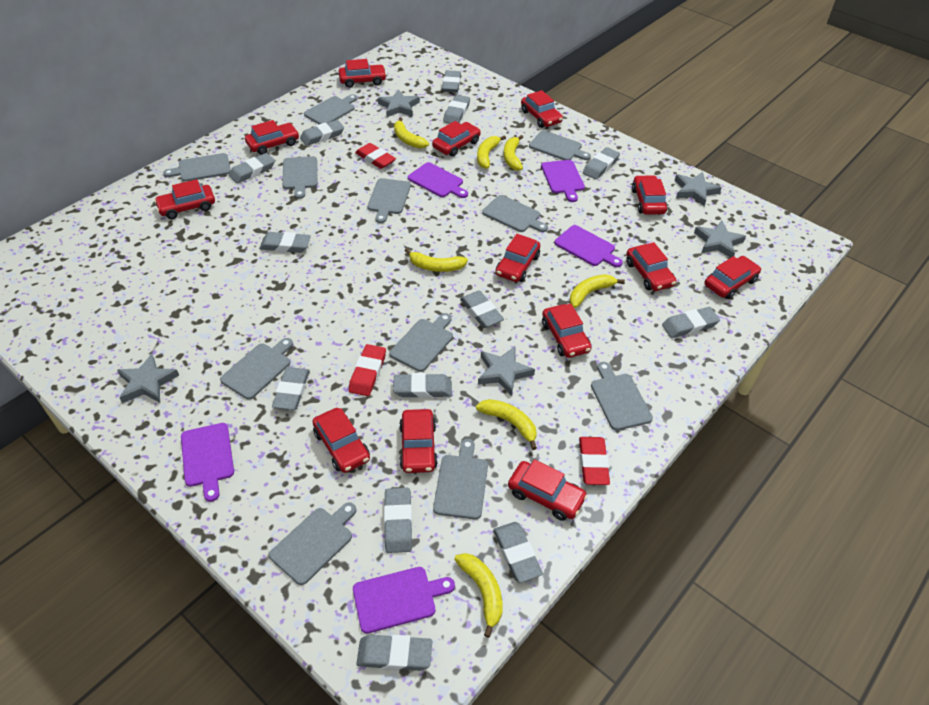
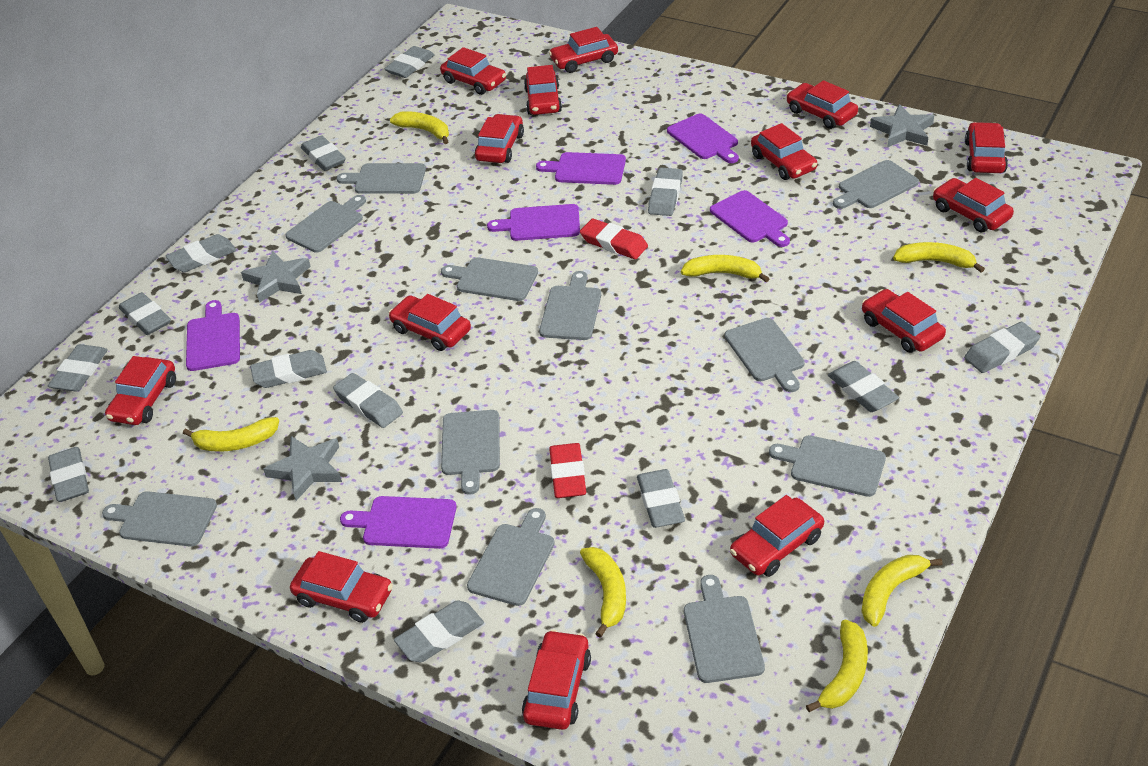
grey star: 5 -> 3
purple cutting board: 5 -> 6
red car: 13 -> 14
red eraser: 3 -> 2

